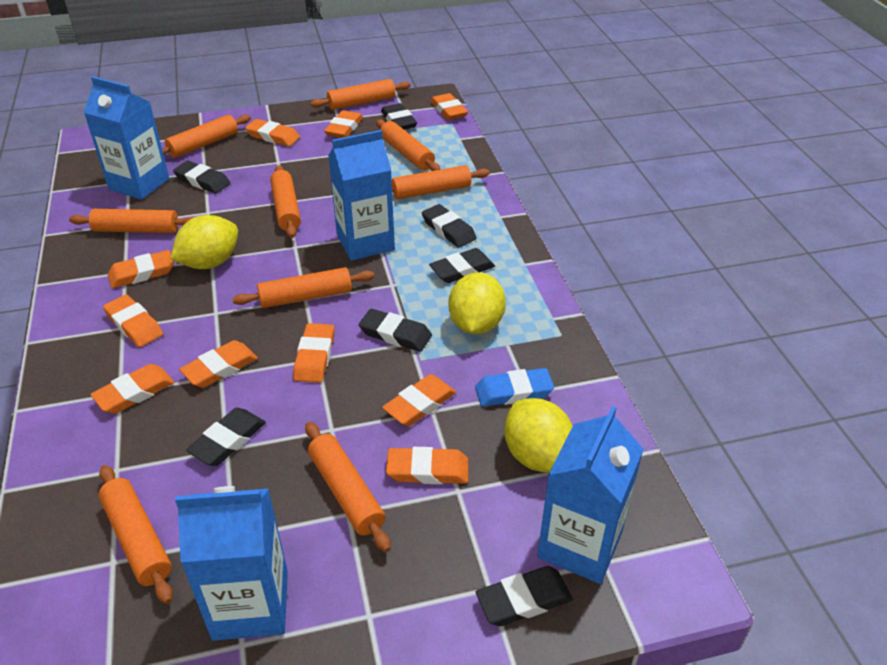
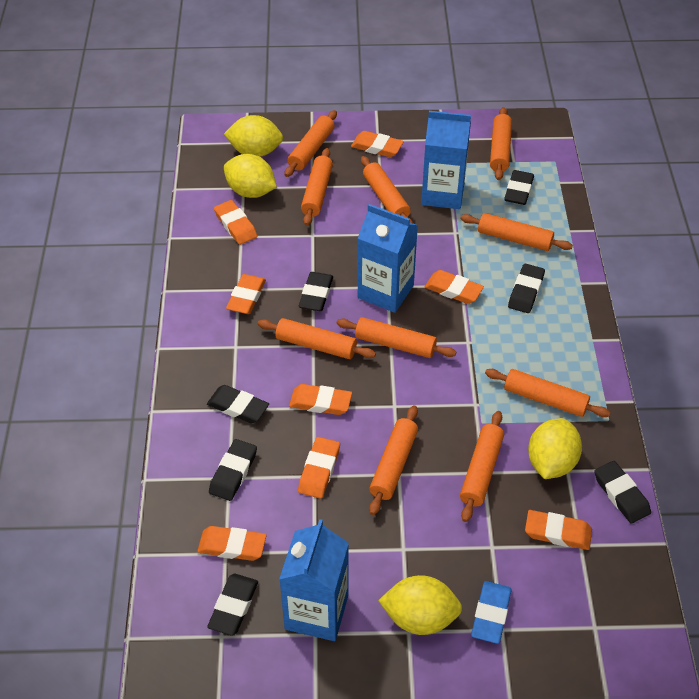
blue carton: 4 -> 3
orange eraser: 10 -> 8
orange rolling pin: 9 -> 10
yellow lemon: 3 -> 4

